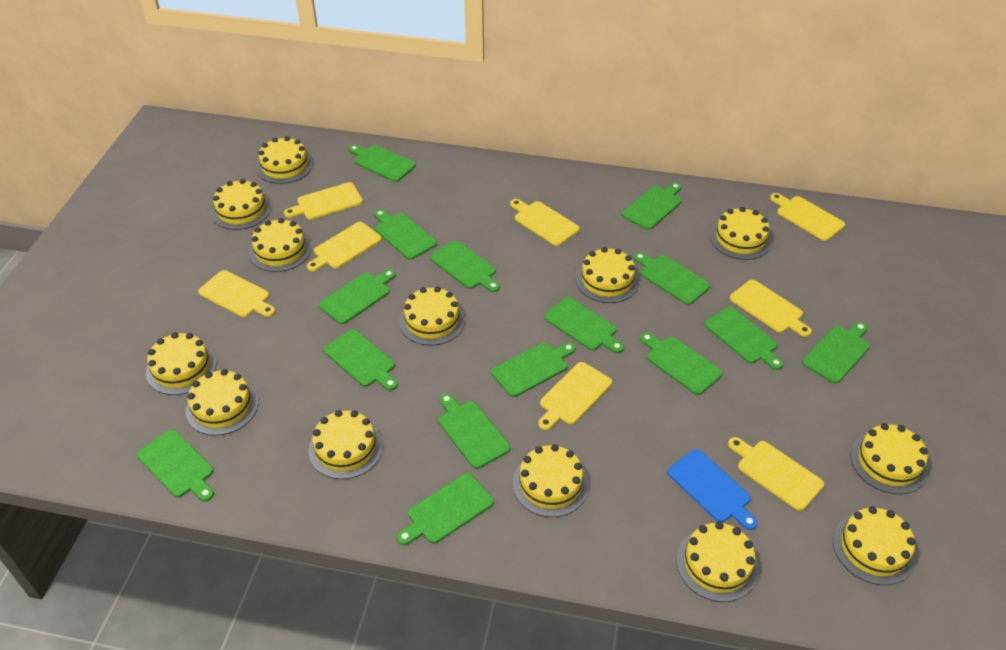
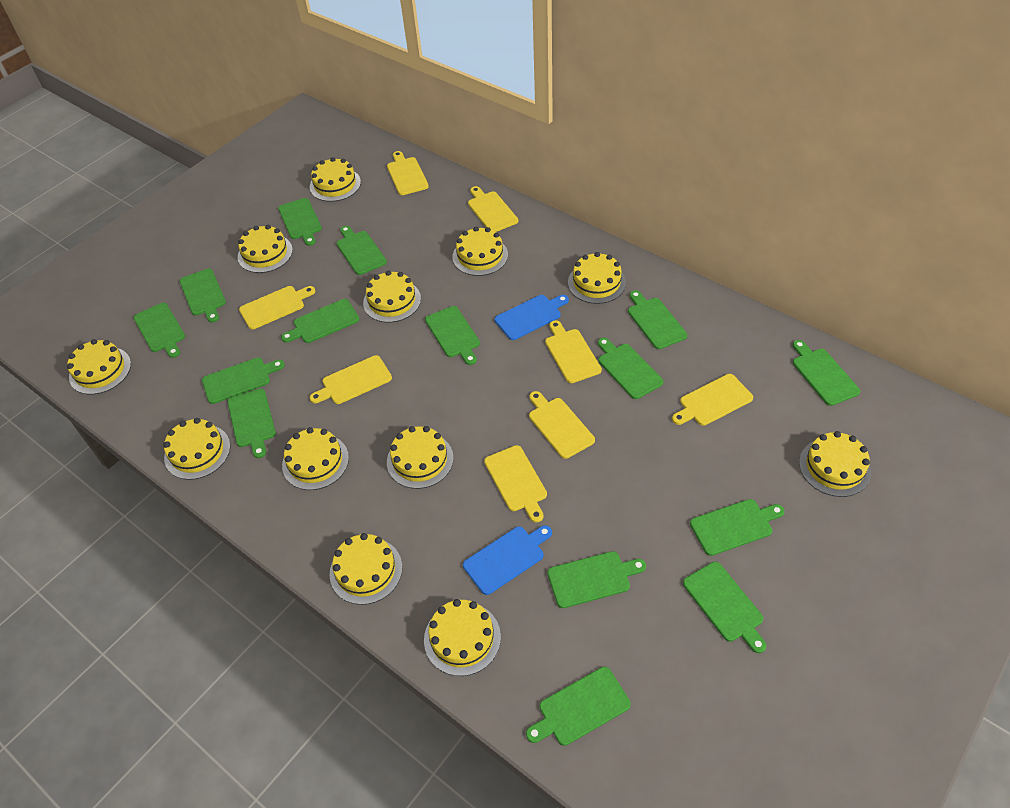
blue cutting board: 1 -> 2
yellow cake: 13 -> 12

